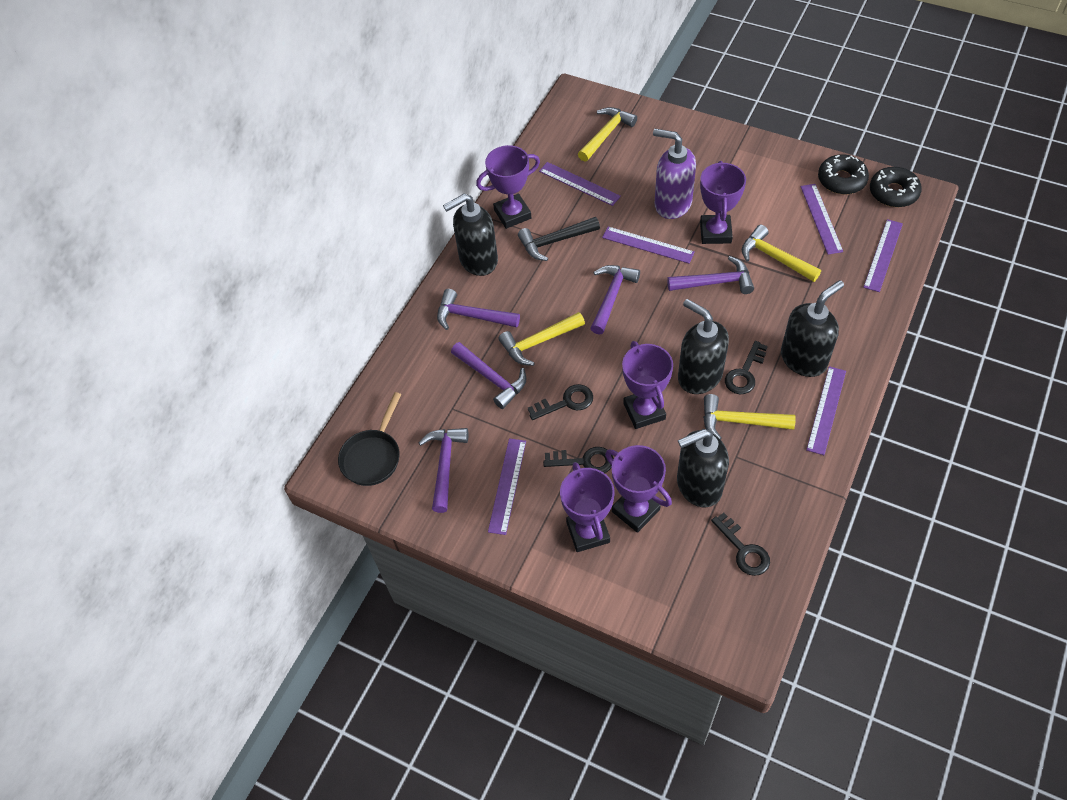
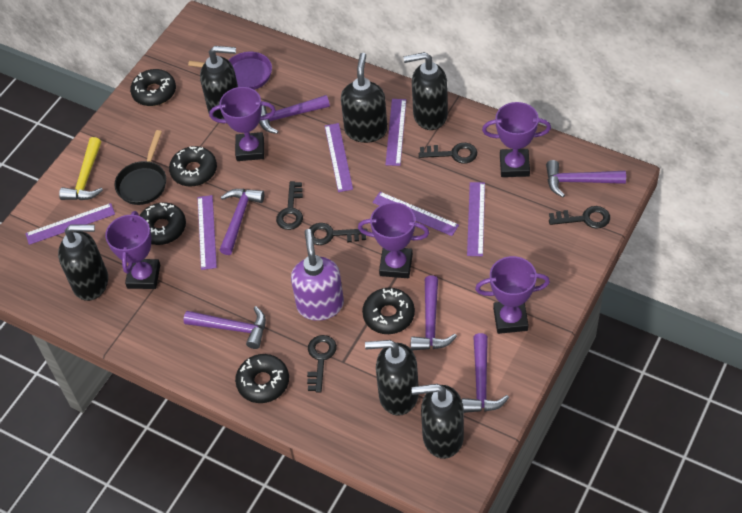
black donut: 2 -> 5
black hammer: 1 -> 0
black key: 4 -> 5
black soap dispenser: 4 -> 6
purple hammer: 5 -> 6
purple pan: 0 -> 1
yellow hammer: 4 -> 1

